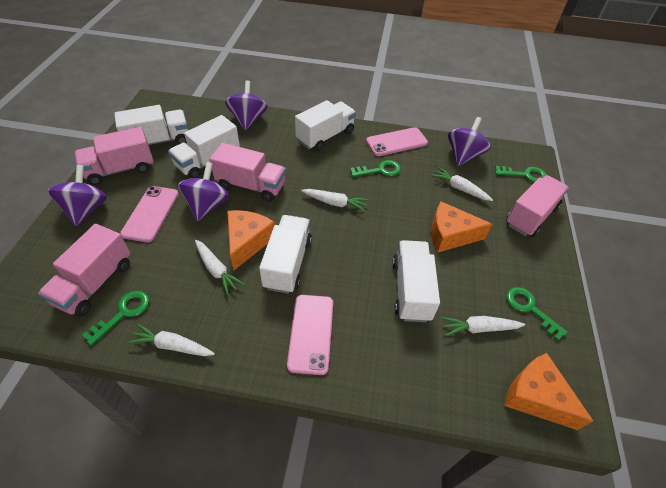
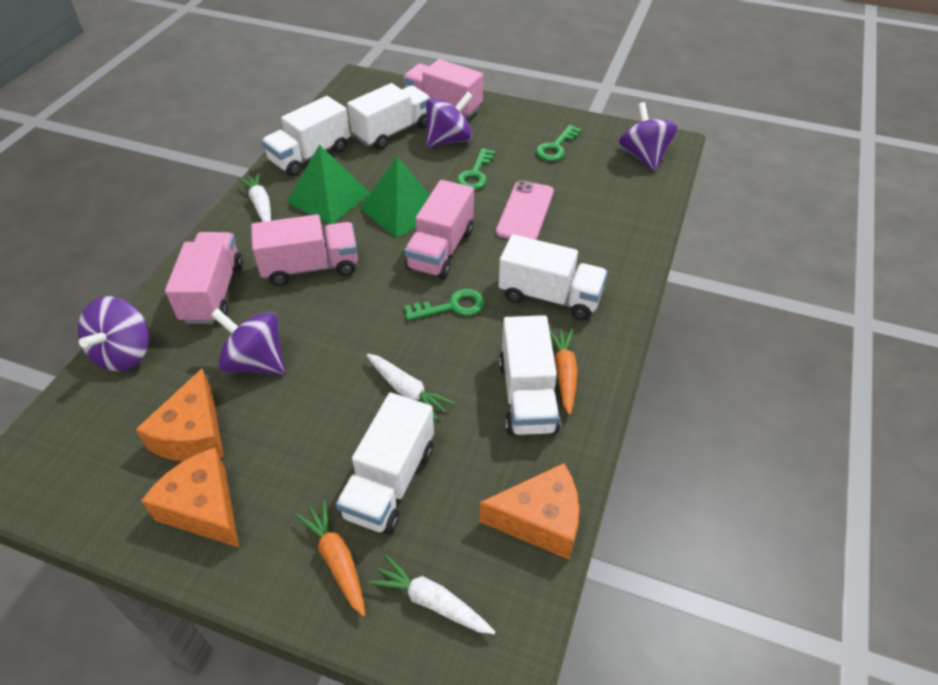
green key: 4 -> 3
green pyramid: 0 -> 2
orange carrot: 0 -> 2
pink phone: 3 -> 1
white carrot: 5 -> 3

